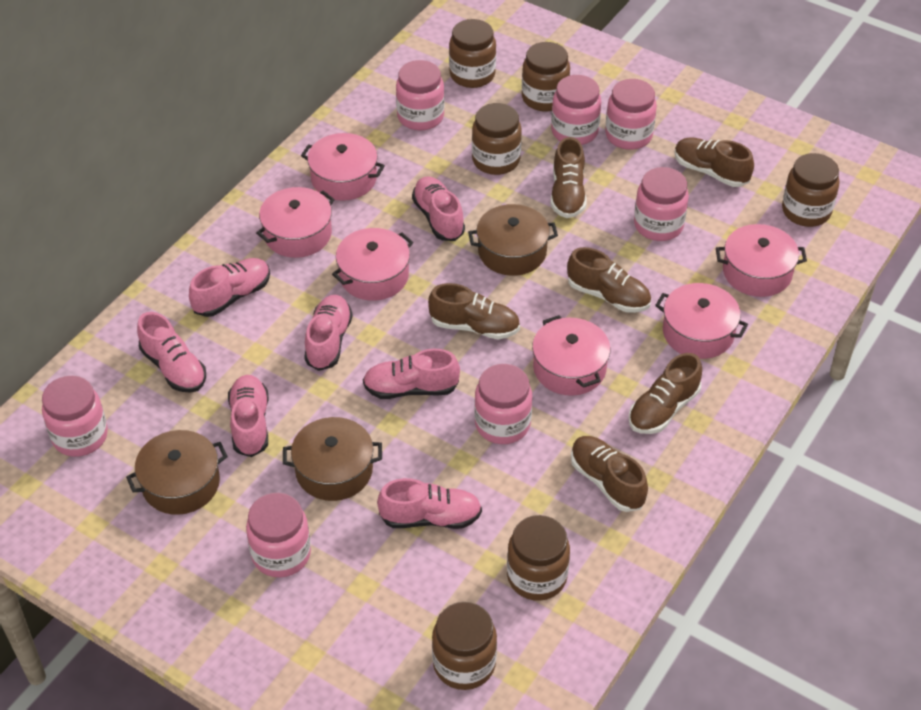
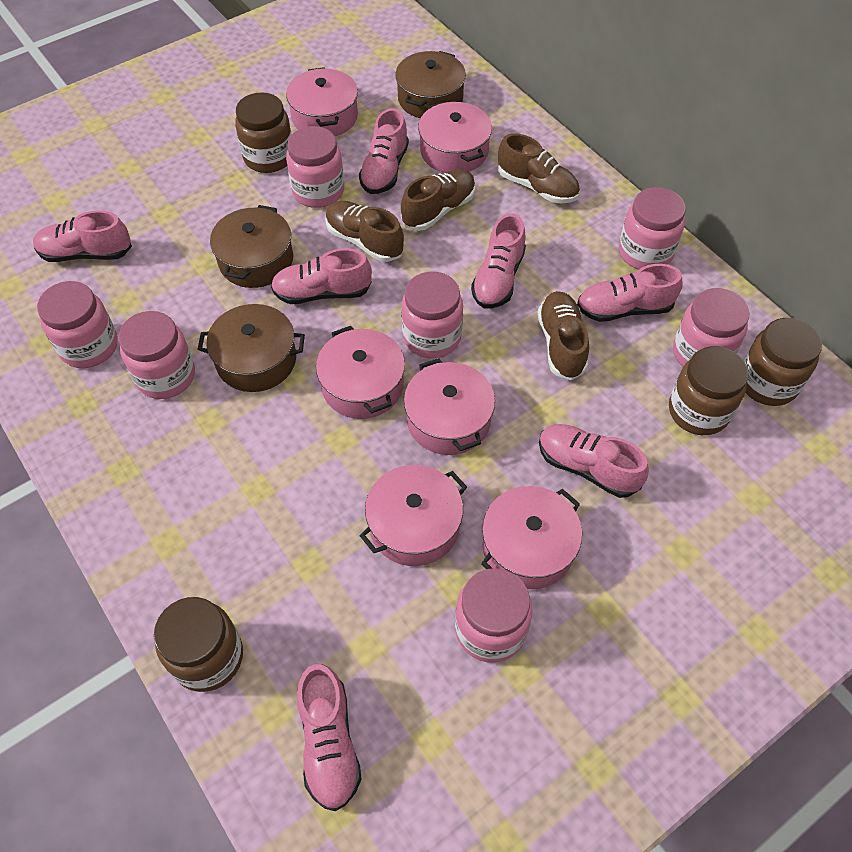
brown jar: 6 -> 4
brown shoe: 6 -> 4

